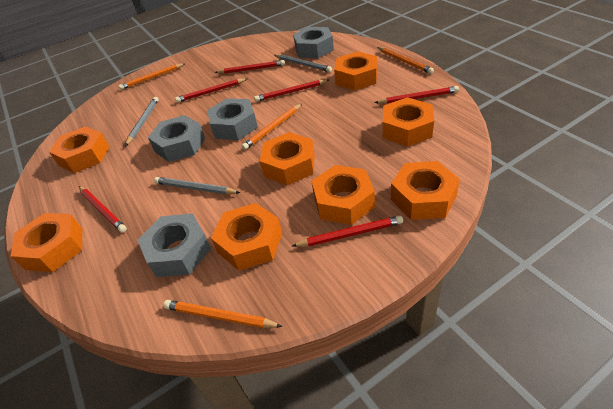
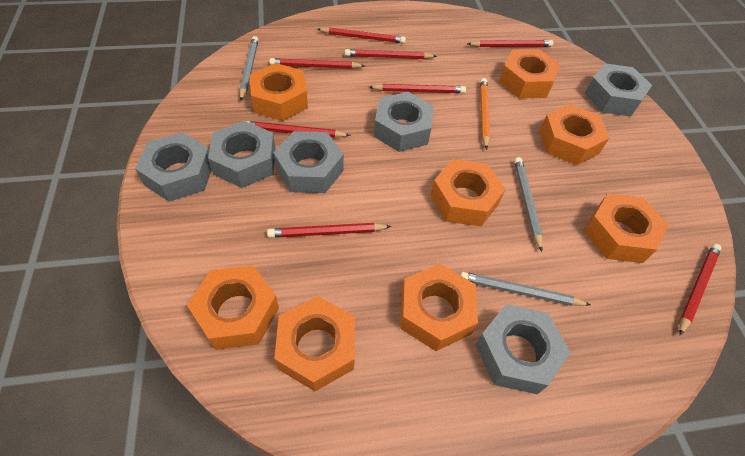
grey nut: 4 -> 6
orange pencil: 4 -> 1
red pencil: 6 -> 8

